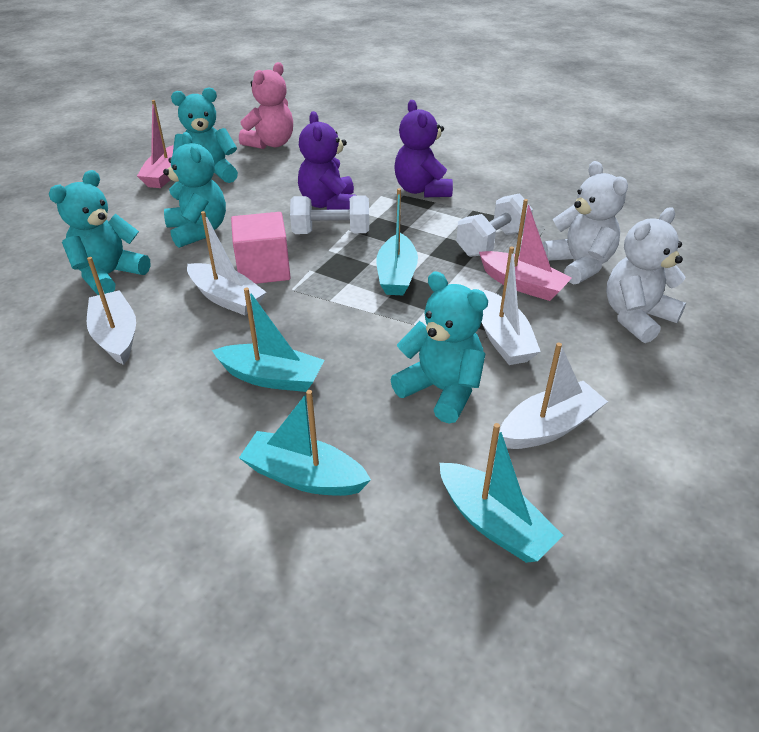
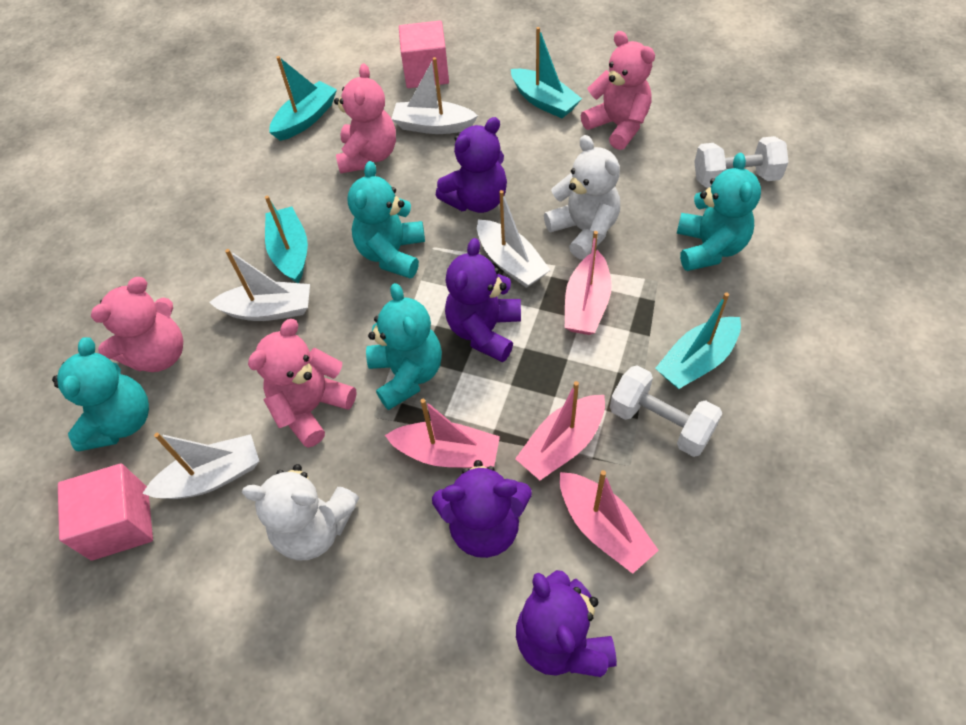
pink boat: 2 -> 4
pink cube: 1 -> 2
pink teddy bear: 1 -> 4
purple teddy bear: 2 -> 4

